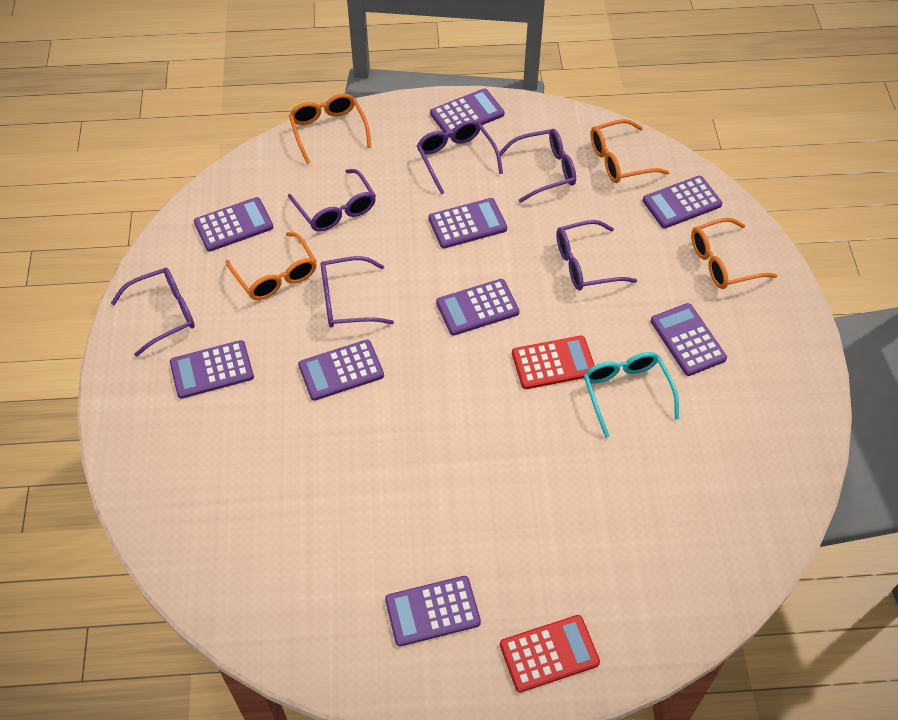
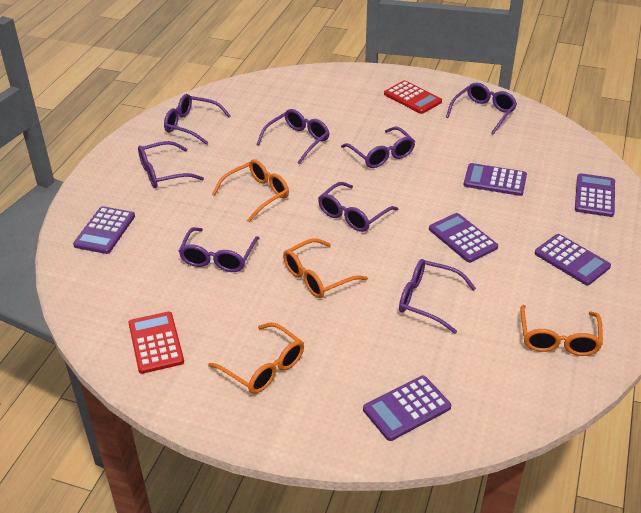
purple calculator: 9 -> 6
purple glasses: 6 -> 8
turquoise glasses: 1 -> 0

